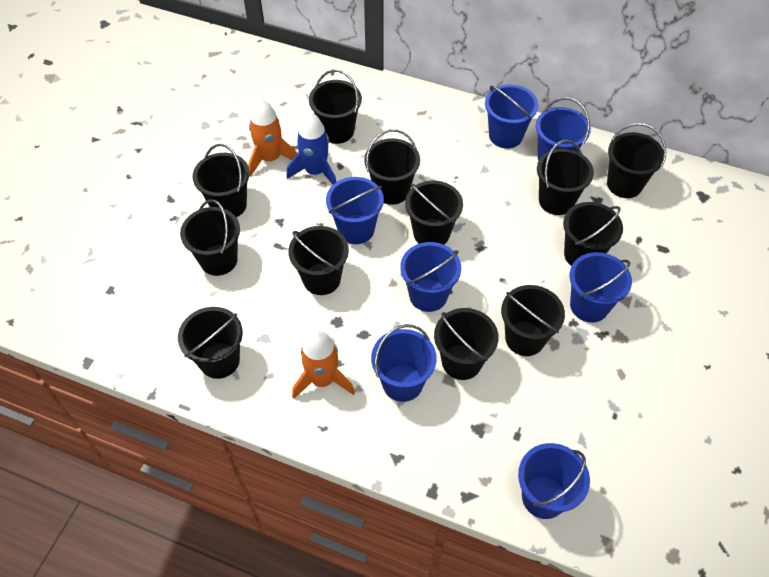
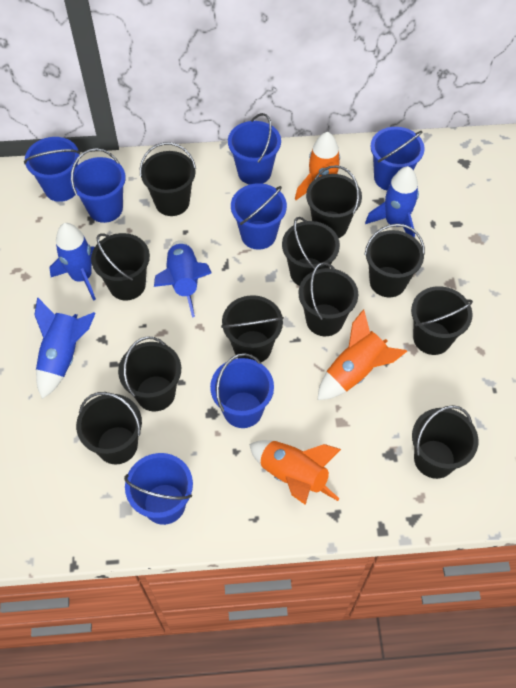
black bucket: 12 -> 11
blue rocket: 1 -> 4
orange rocket: 2 -> 3

